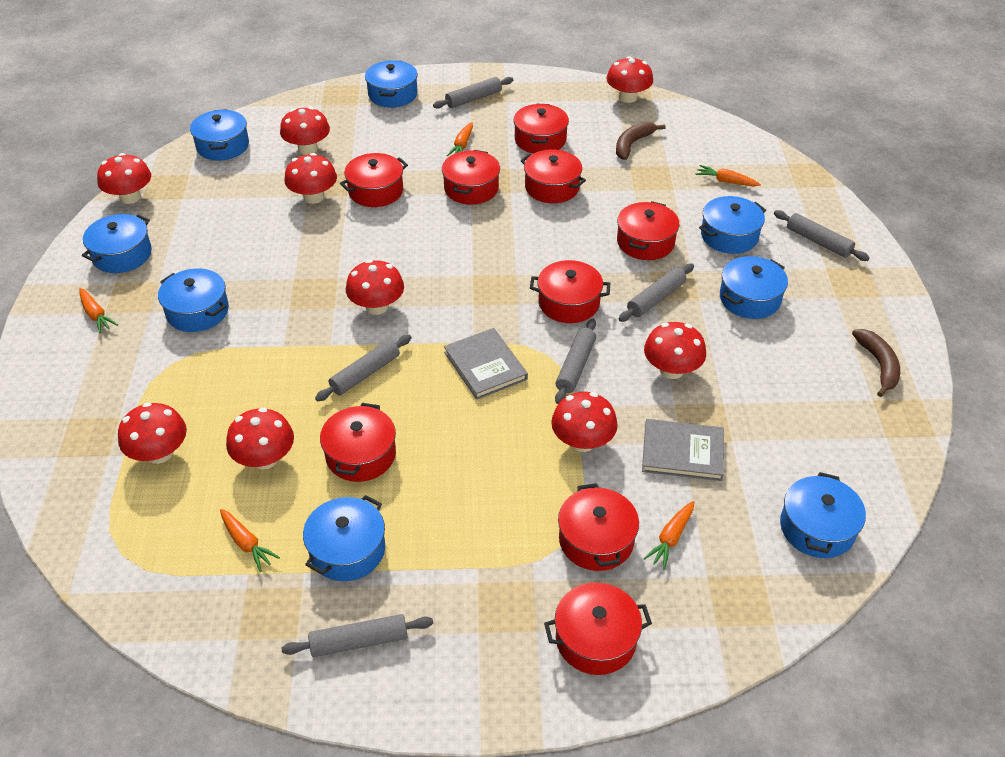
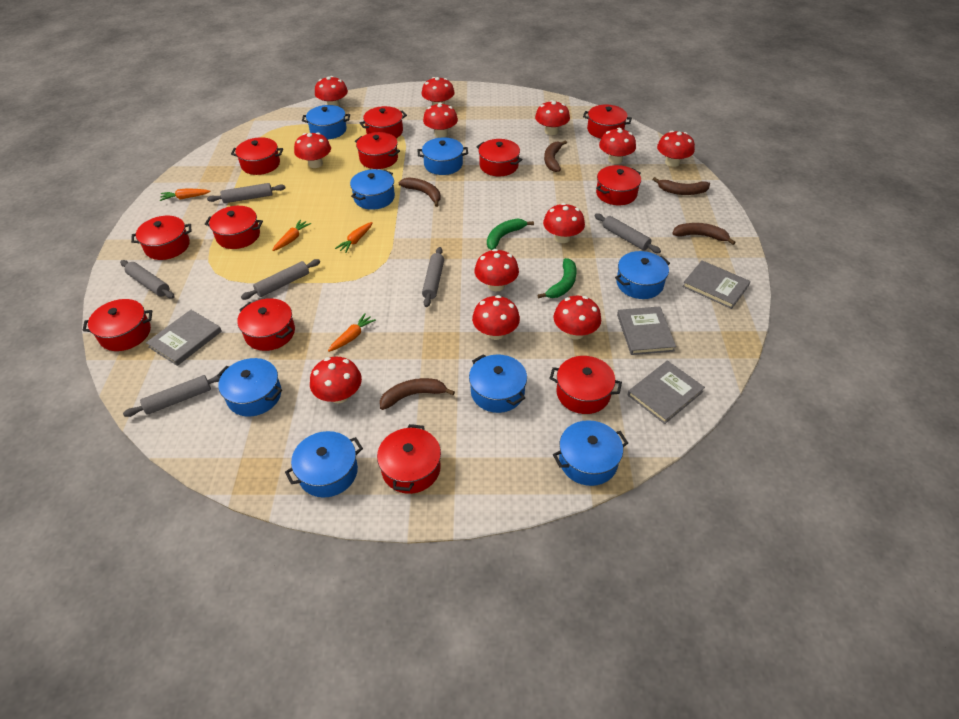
brown banana: 2 -> 5
green banana: 0 -> 2
grey book: 2 -> 4
orange carrot: 5 -> 4
red mushroom: 9 -> 12
red pot: 9 -> 12

